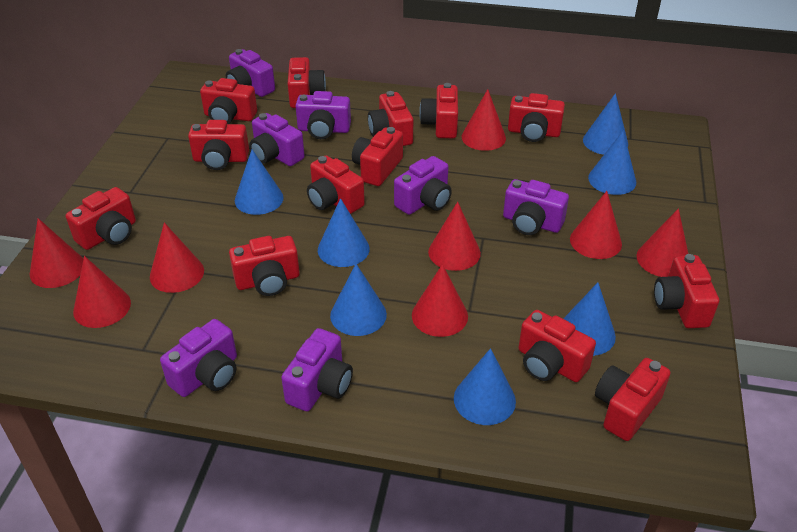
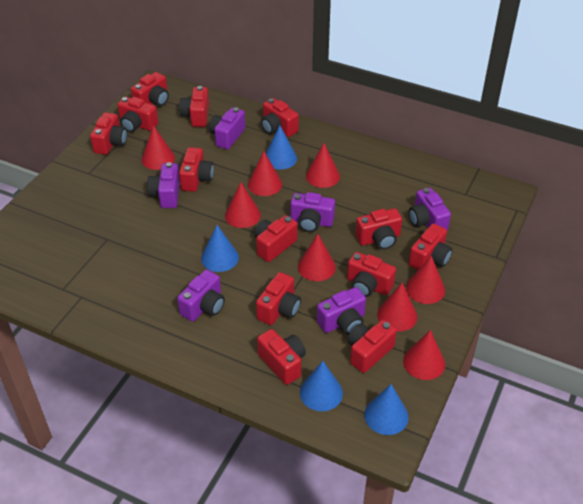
blue cone: 7 -> 4
purple camera: 7 -> 6

